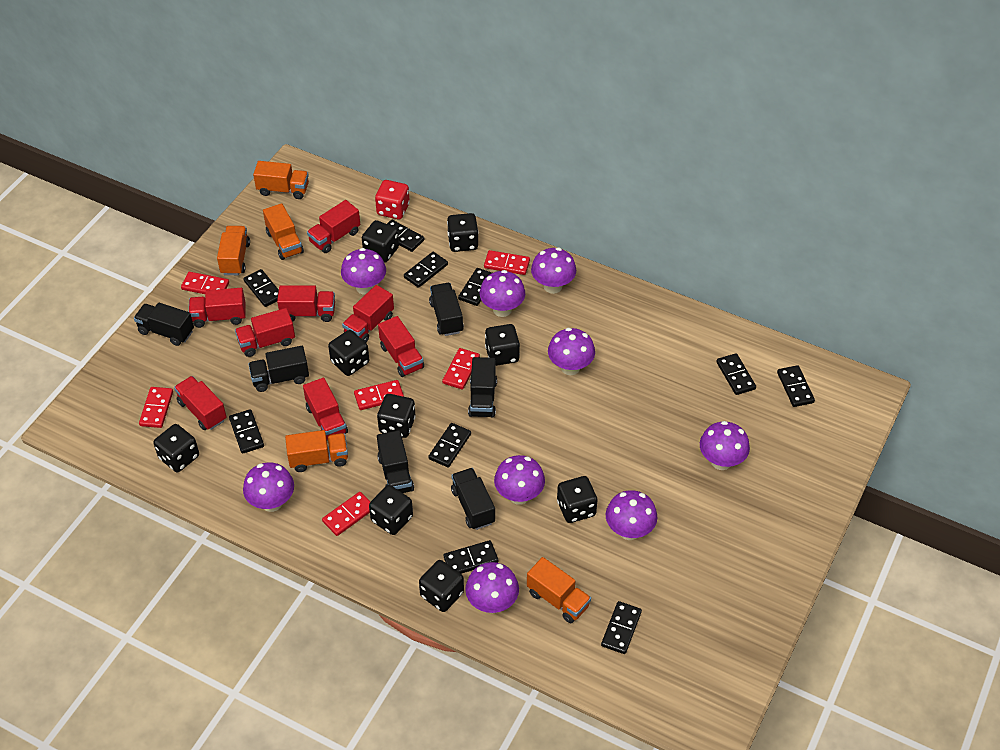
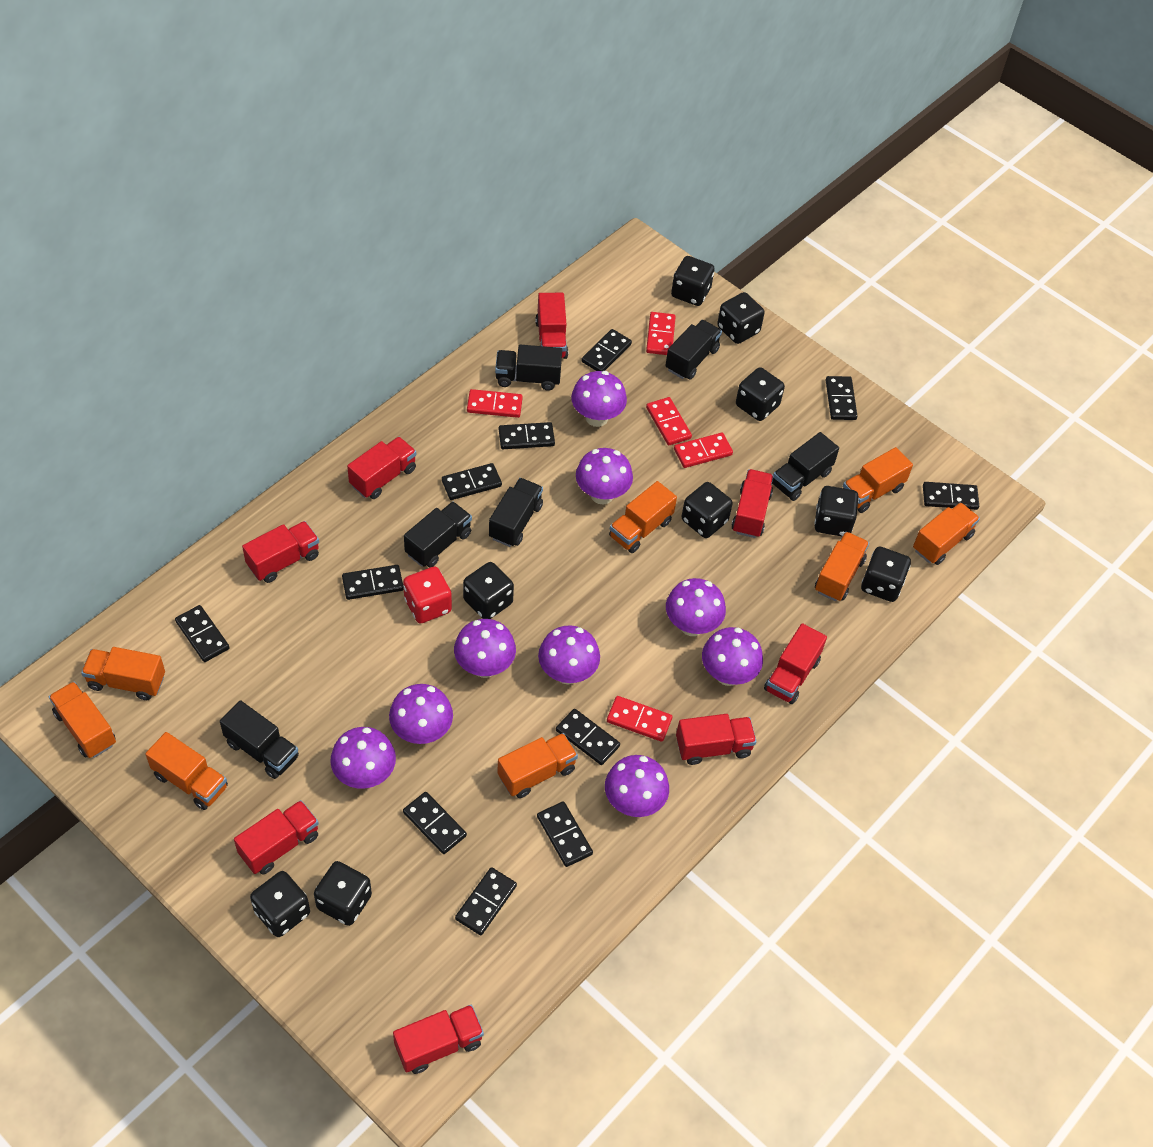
black domino: 10 -> 11
orange truck: 5 -> 8
red domino: 6 -> 5

